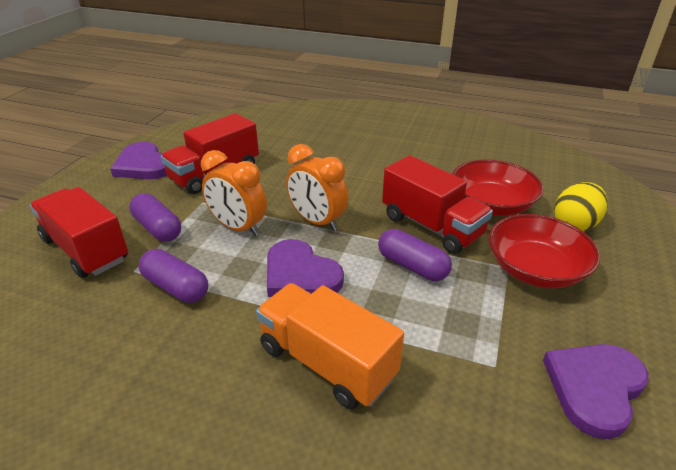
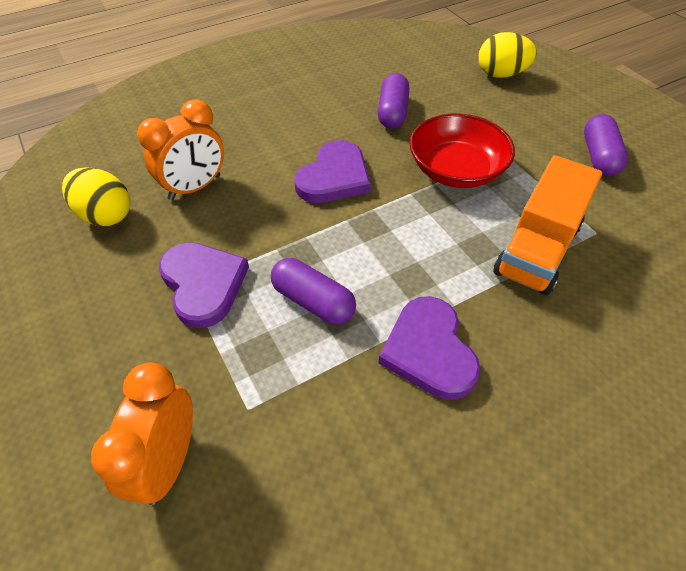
red bowl: 2 -> 1
red truck: 3 -> 0
yellow egg: 1 -> 2

